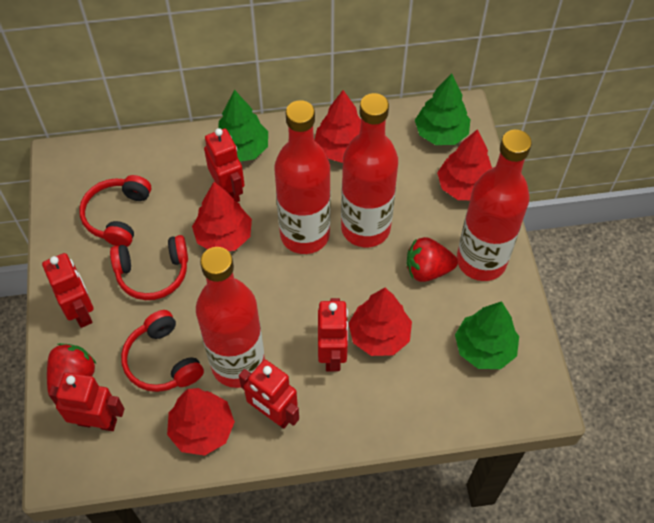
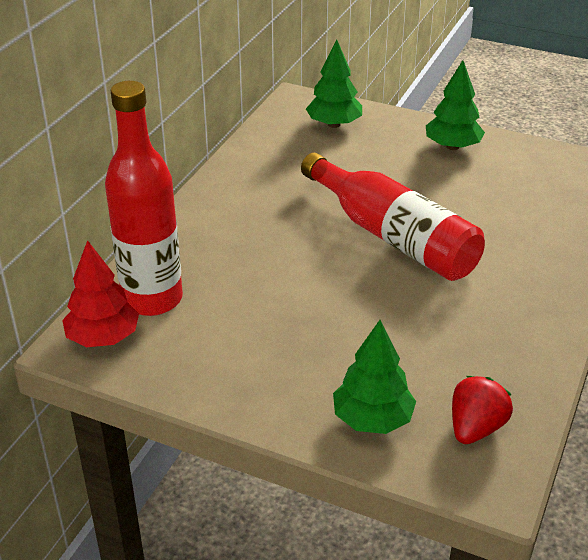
red bottle: 4 -> 2
red headphones: 3 -> 0
red robot: 5 -> 0
red strawberry: 2 -> 1
red tree: 5 -> 1

